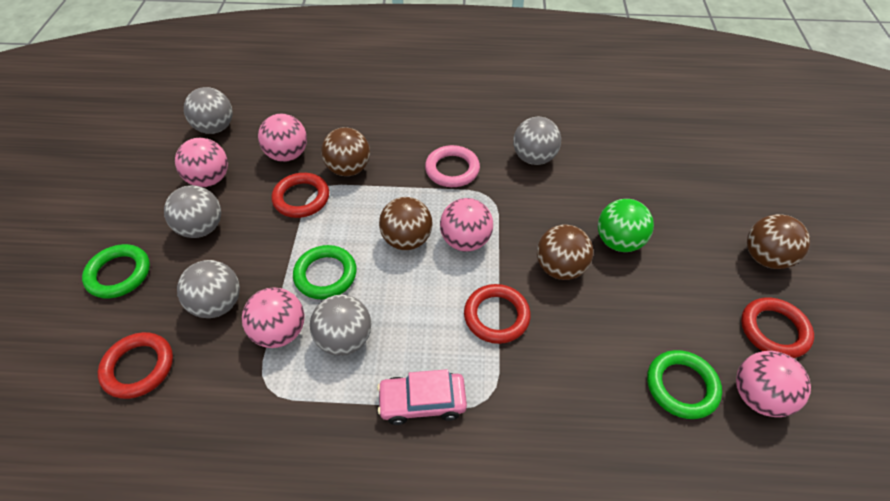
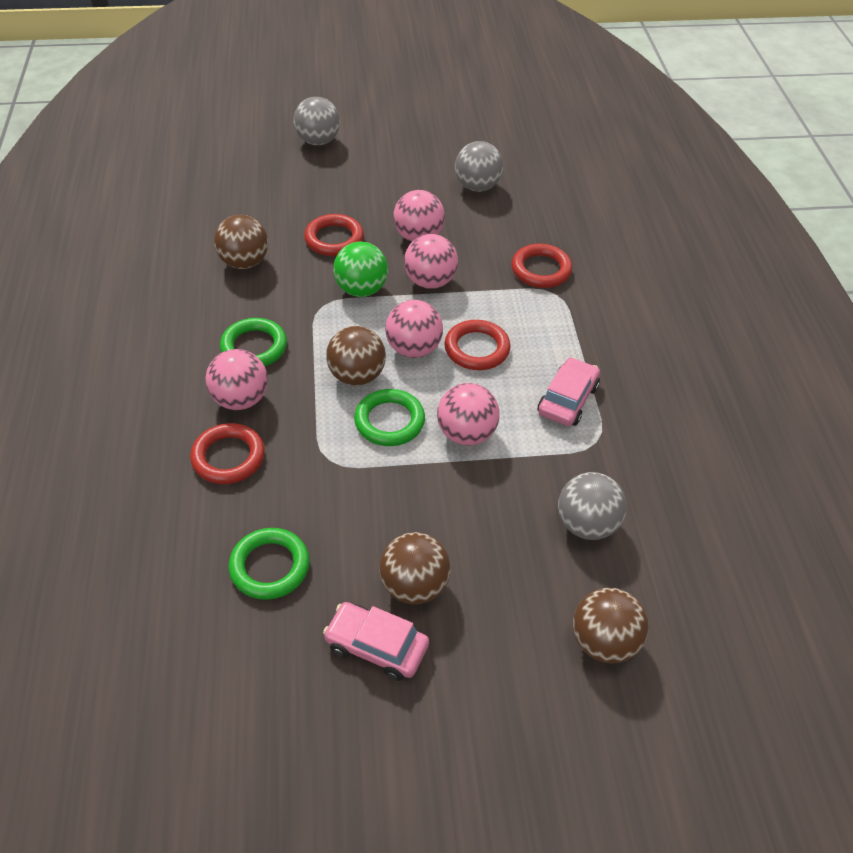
grey ball: 5 -> 3
pink car: 1 -> 2
pink ring: 1 -> 0

